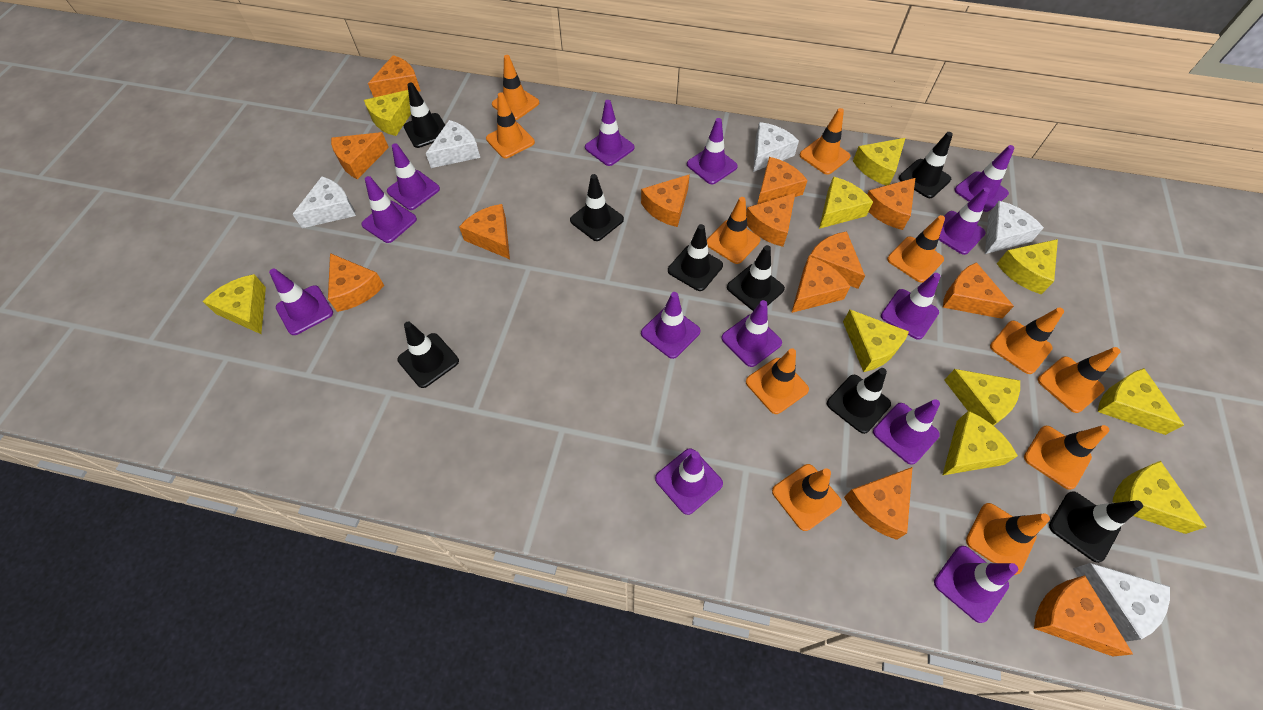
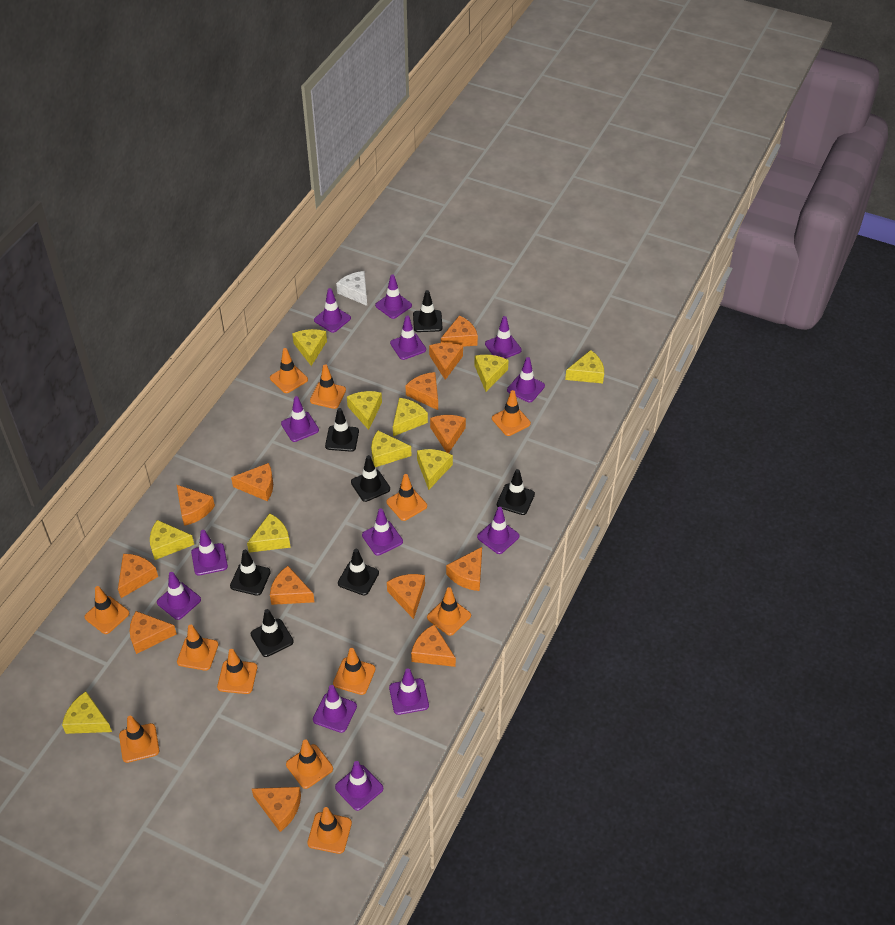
black traffic cone: 8 -> 7
orange traffic cone: 11 -> 12
white cheese: 5 -> 1

